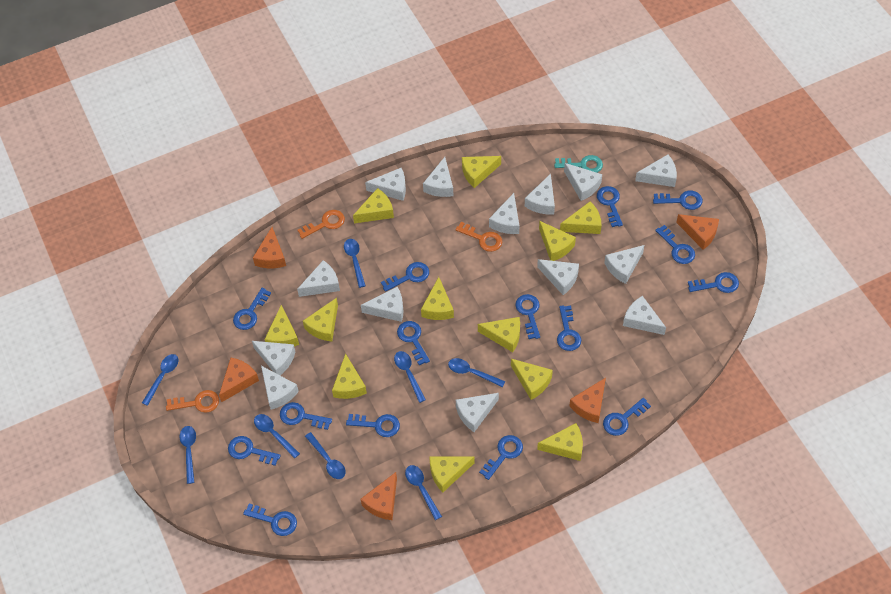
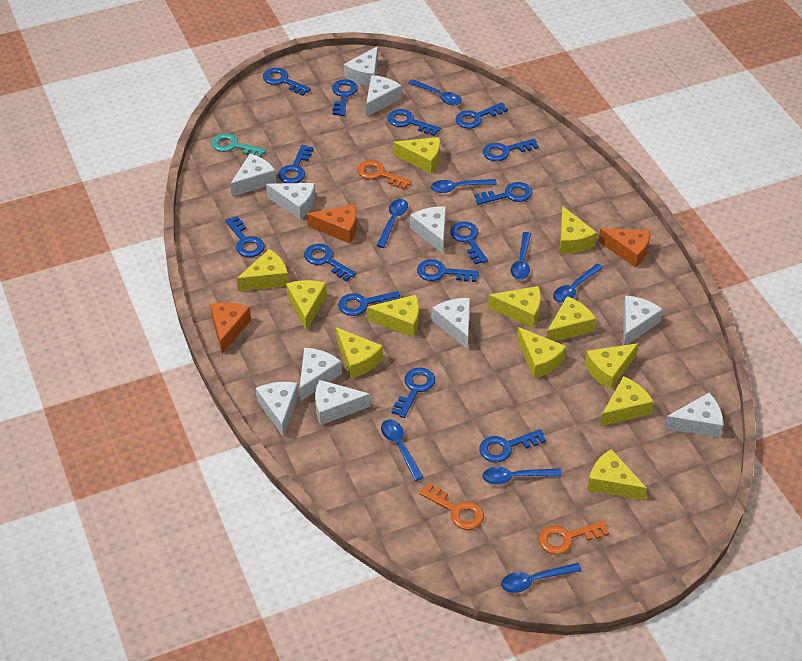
blue key: 15 -> 14
orange cheese: 5 -> 3
white cheese: 14 -> 11

